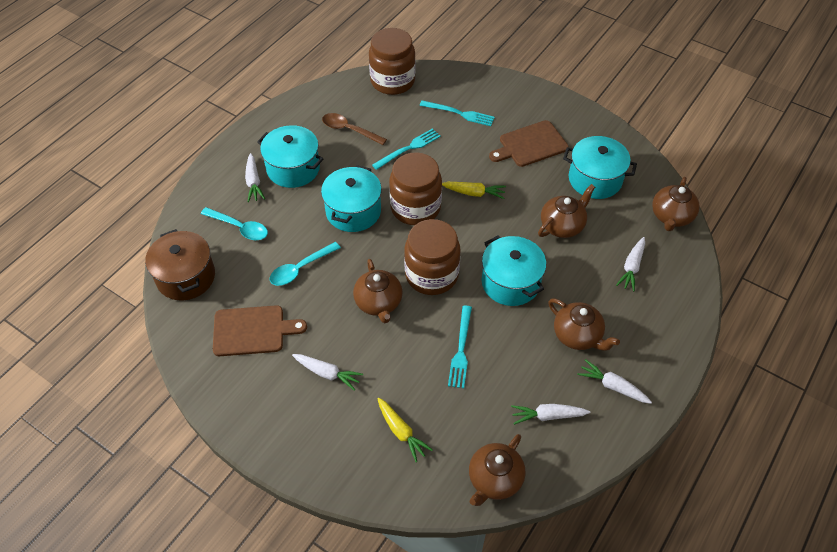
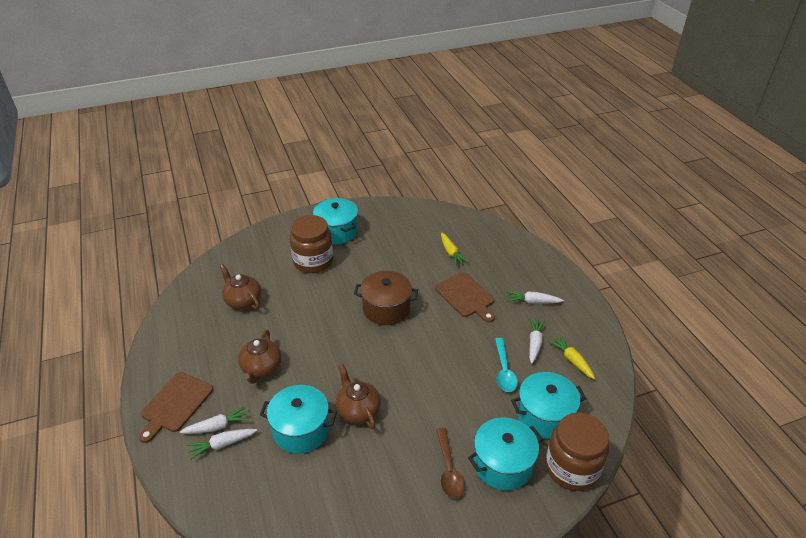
brown jar: 3 -> 2
brown teapot: 5 -> 3
turquoise fork: 3 -> 0
turquoise spoon: 2 -> 1
white carrot: 5 -> 4

